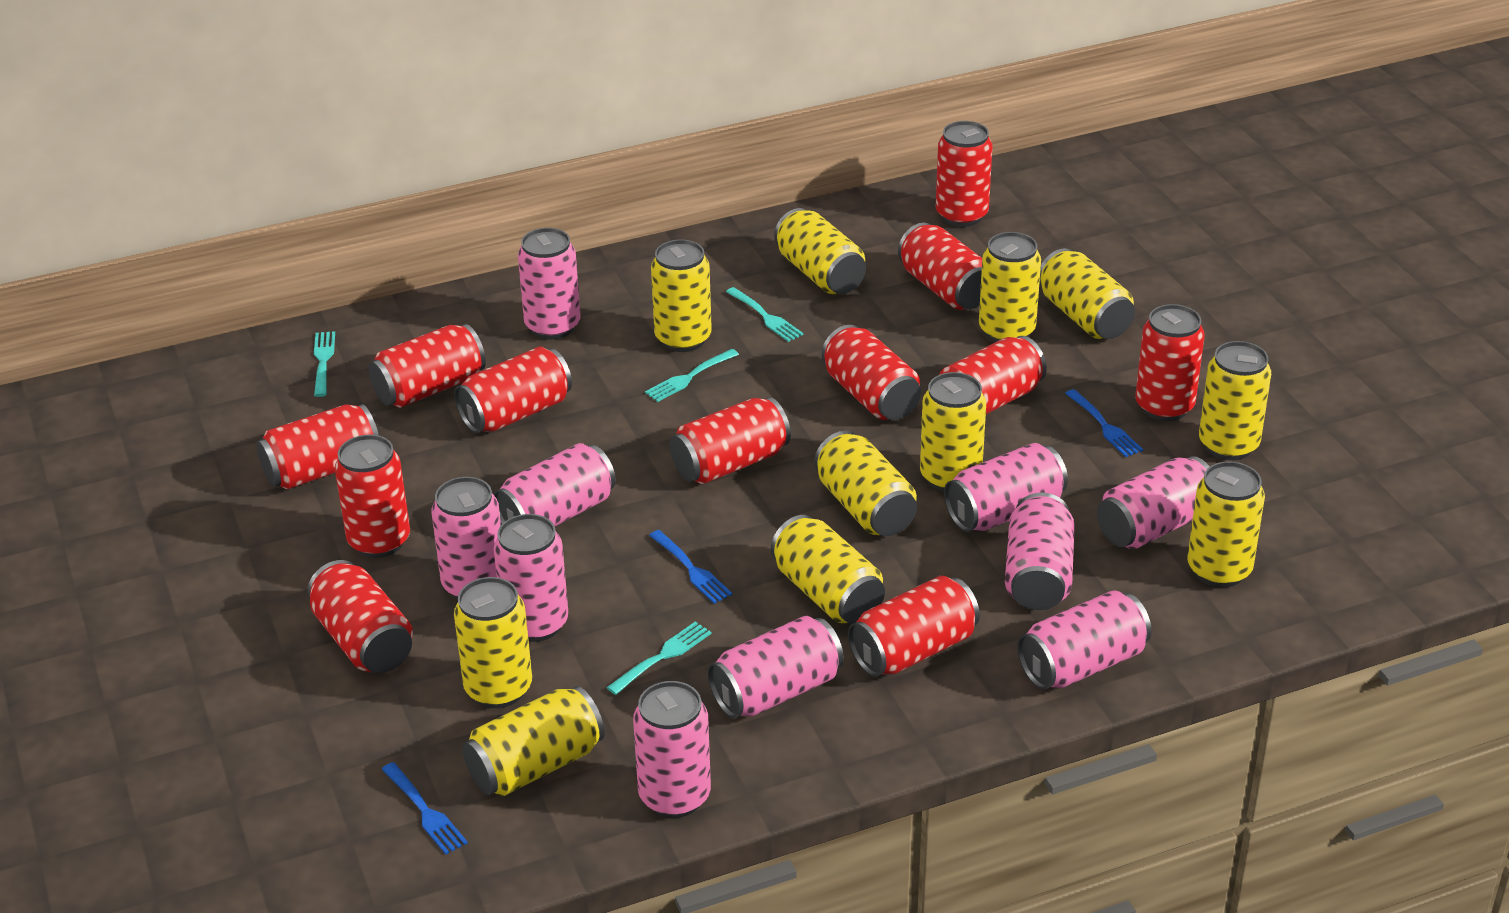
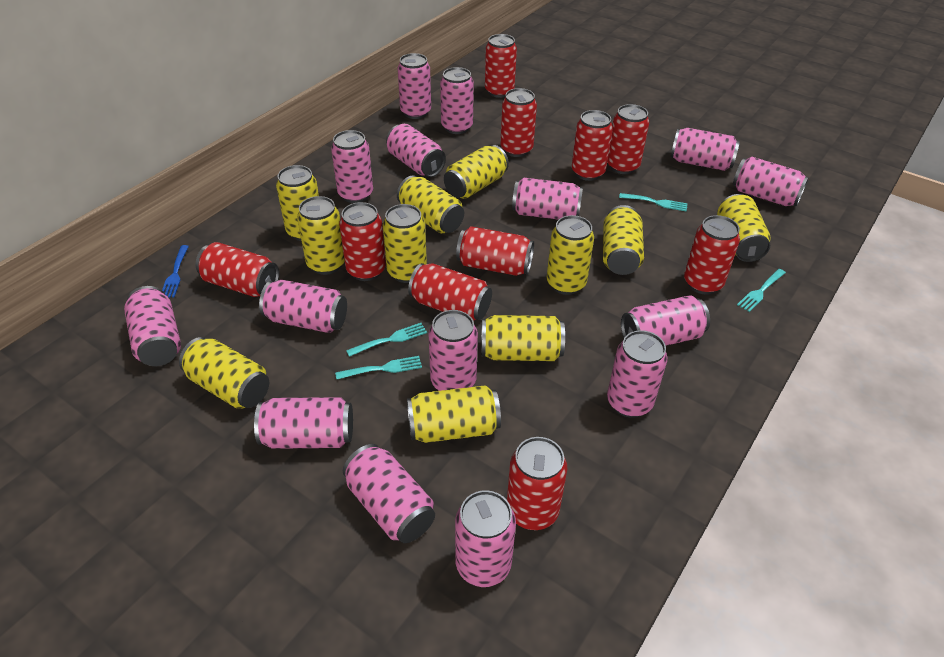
blue fork: 3 -> 1
pink can: 10 -> 15
red can: 12 -> 10

